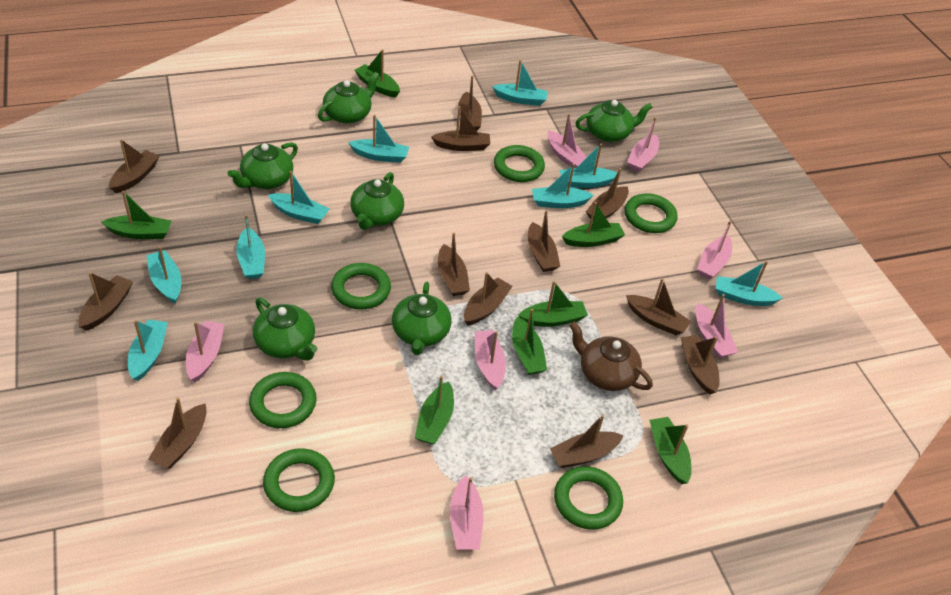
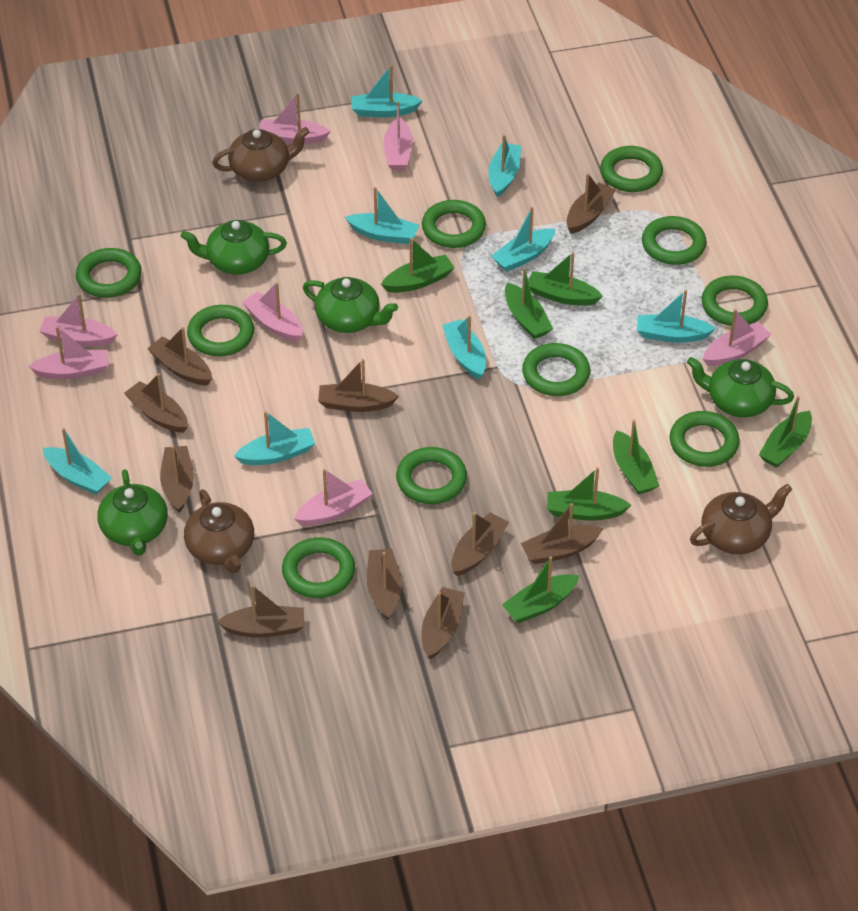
brown boat: 12 -> 10
brown teapot: 1 -> 3
green ring: 6 -> 10
green teapot: 6 -> 4
turquoise boat: 9 -> 8

